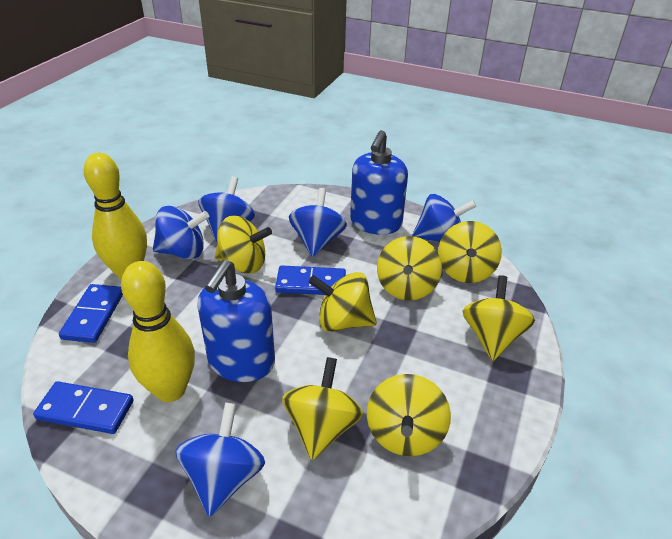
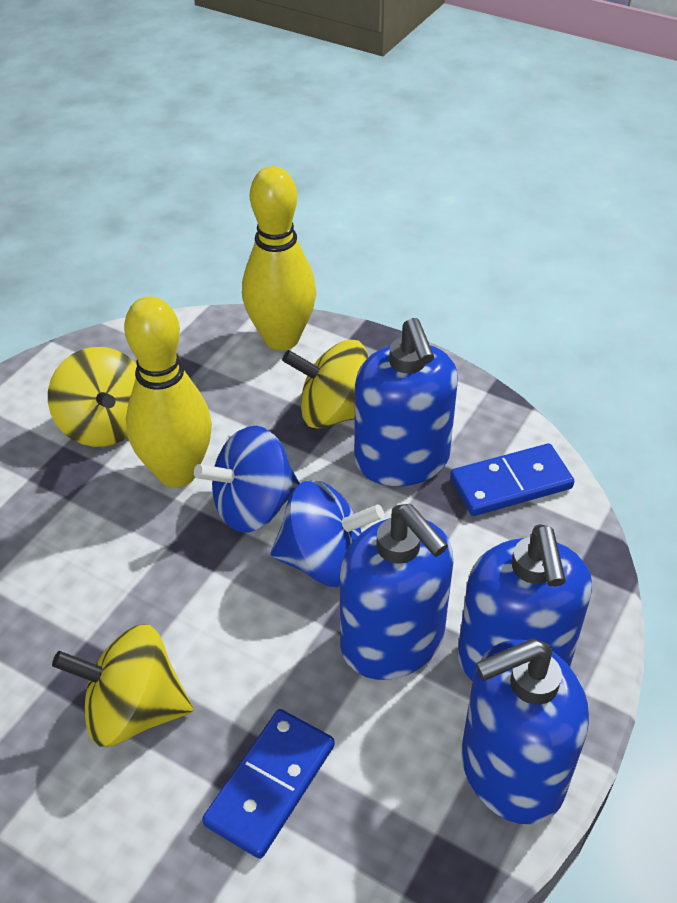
blue domino: 3 -> 2
blue soap dispenser: 2 -> 4
blue spinning top: 5 -> 2
yellow spinning top: 7 -> 3

